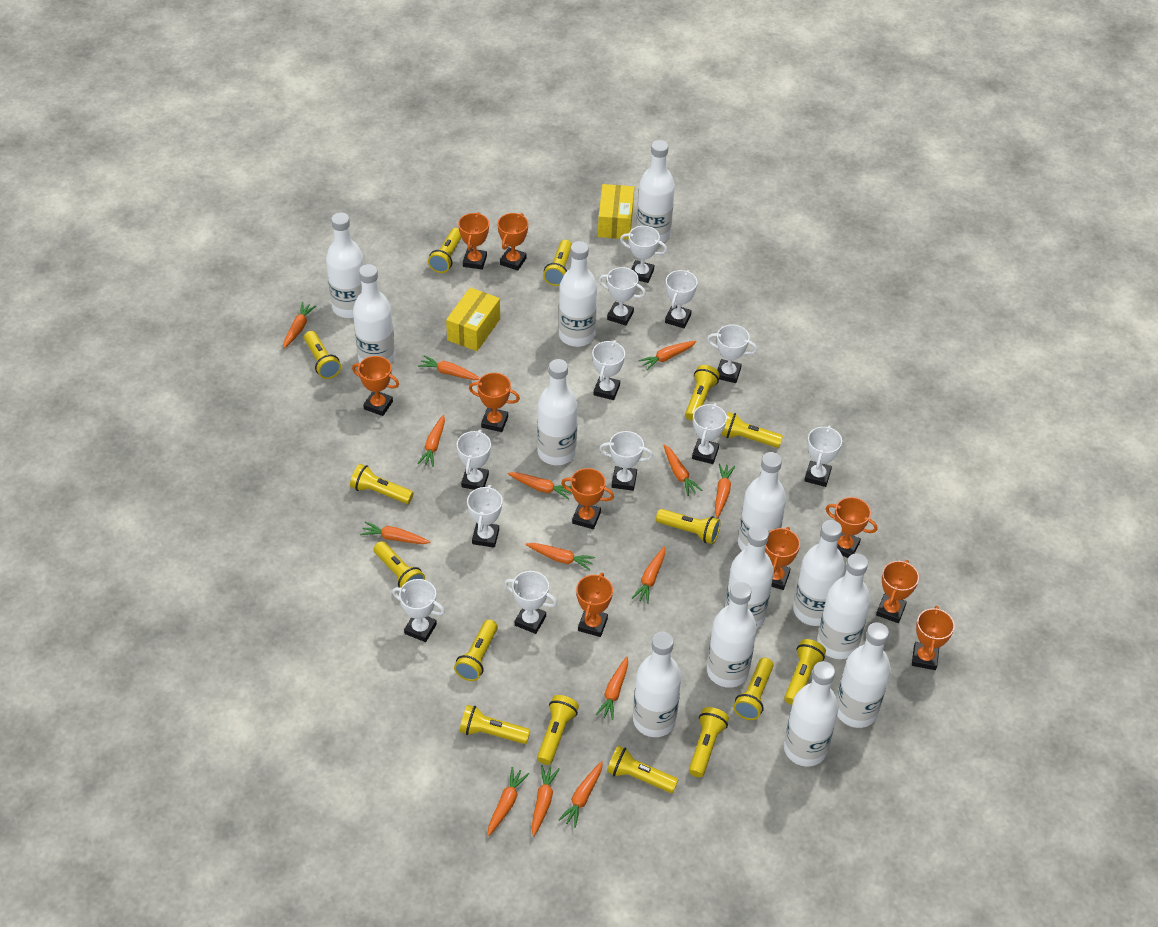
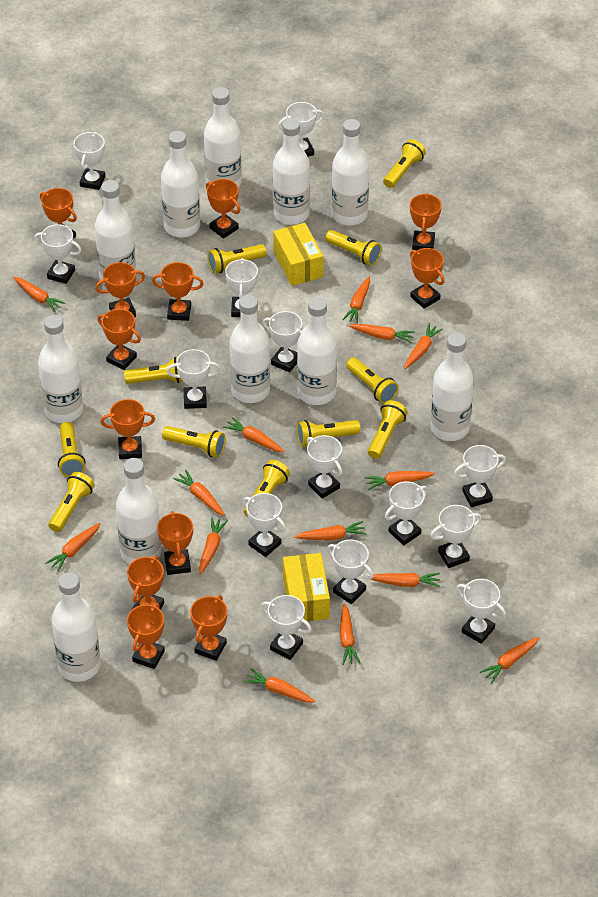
orange trophy: 10 -> 12
white bottle: 13 -> 11
white trophy: 12 -> 14
yellow flashlight: 15 -> 11

